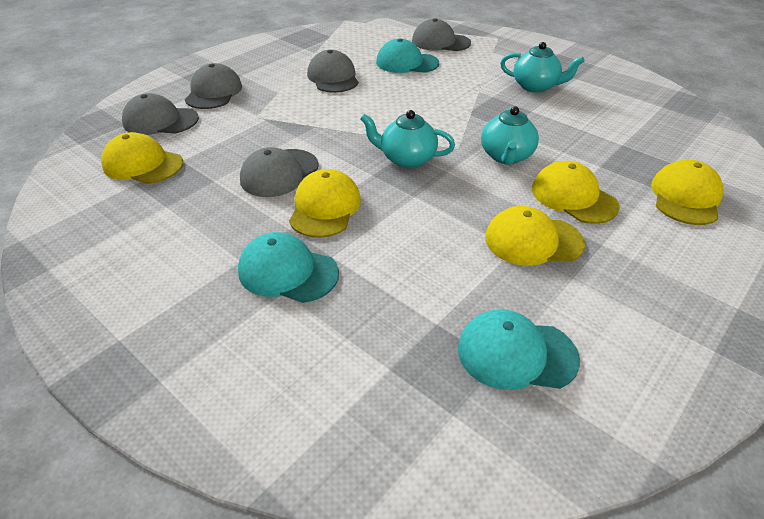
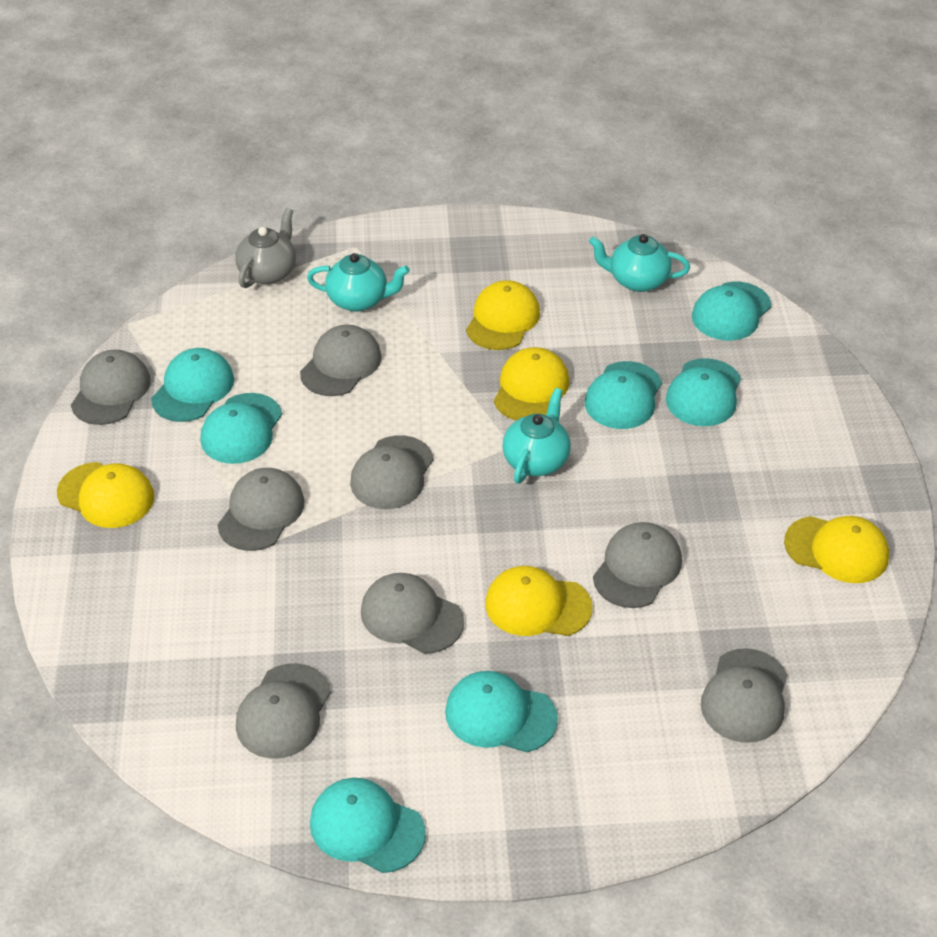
grey cap: 5 -> 8
grey teapot: 0 -> 1
turquoise cap: 3 -> 7

